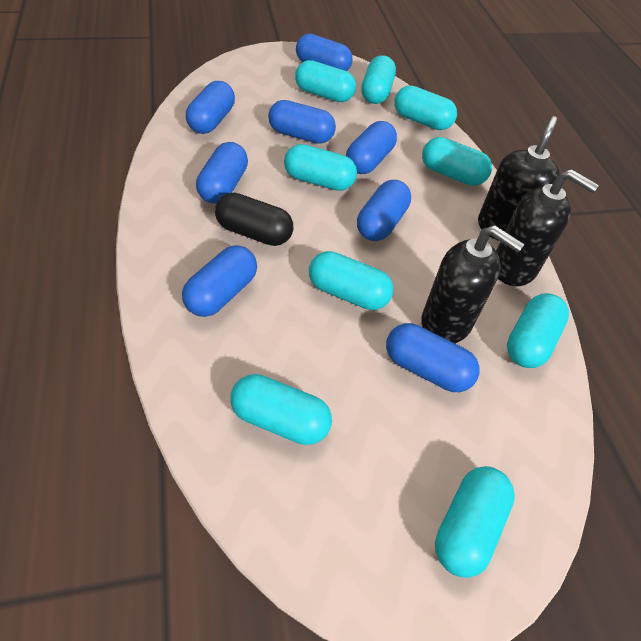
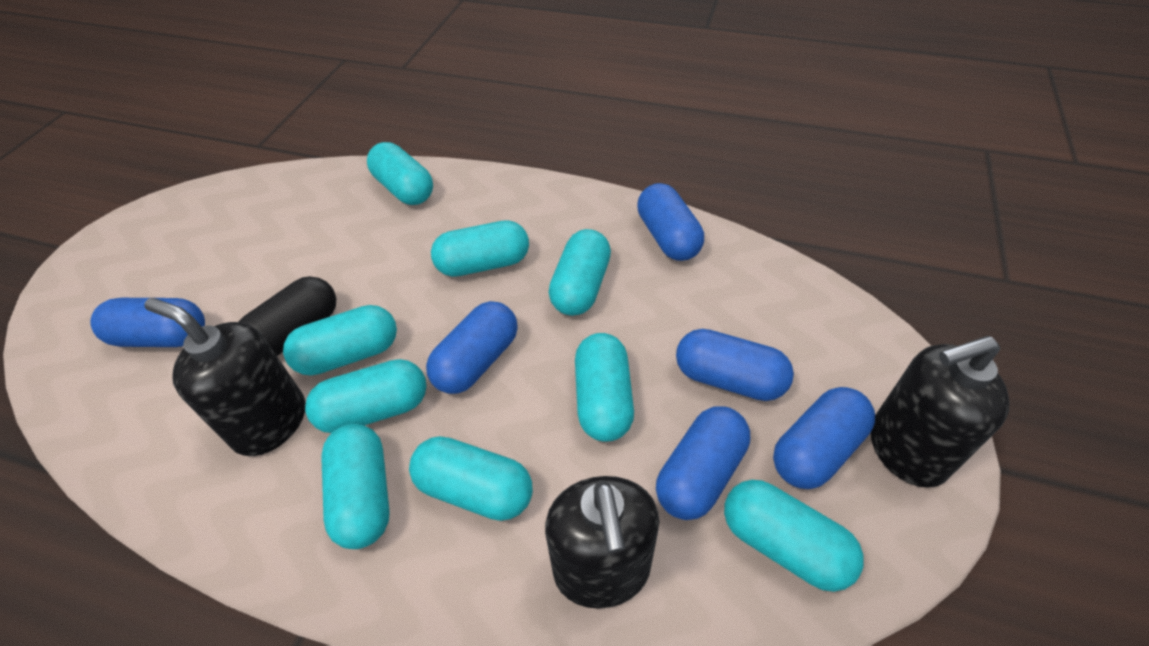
blue capsule: 8 -> 6

